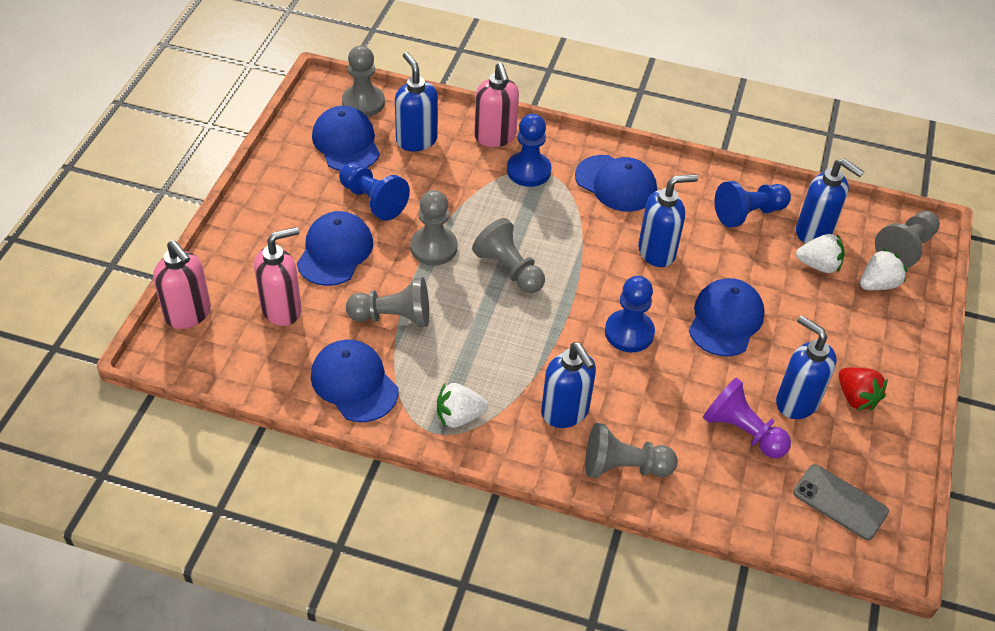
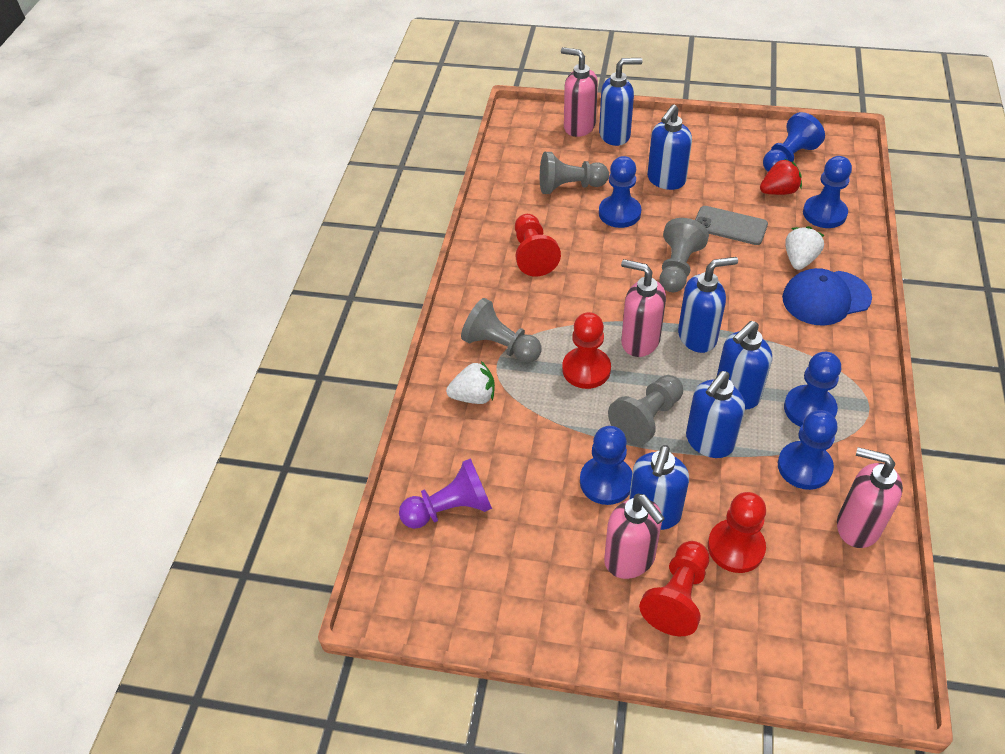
blue cap: 5 -> 1
blue pawn: 4 -> 6
blue soap dispenser: 5 -> 6
grey pawn: 6 -> 4
pink soap dispenser: 3 -> 4
red pawn: 0 -> 4
white strawberry: 3 -> 2

